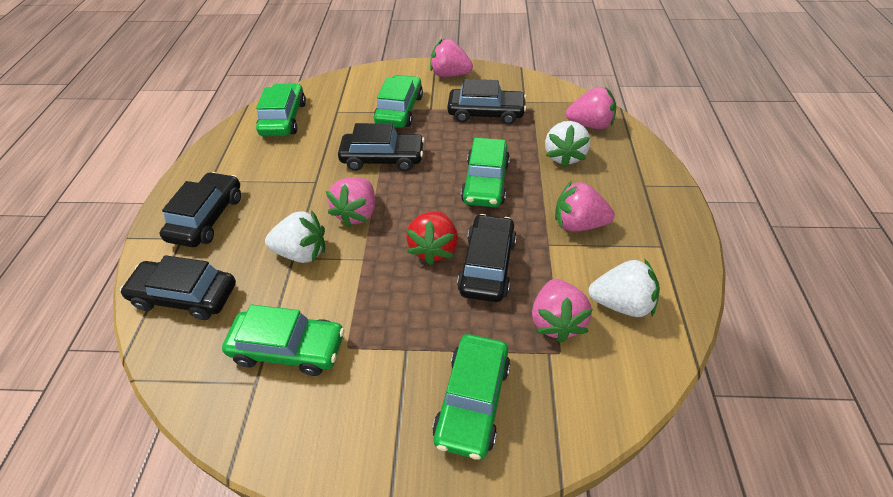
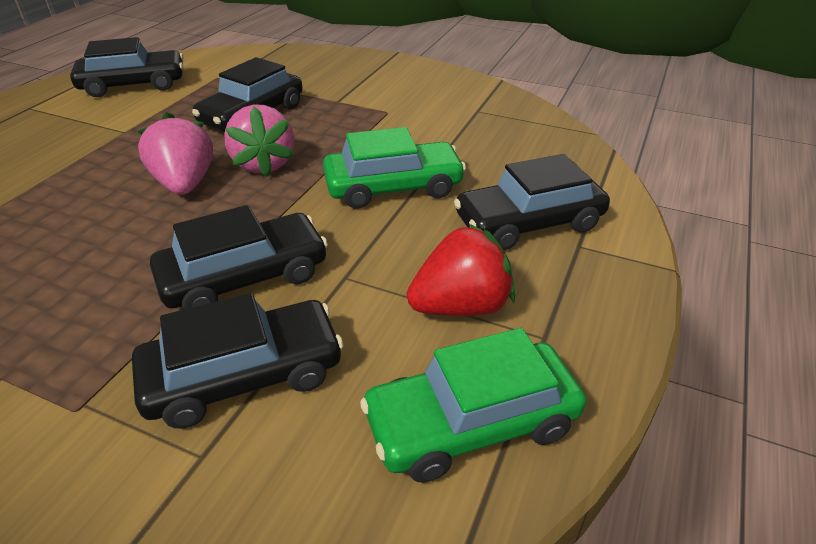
green car: 5 -> 2
pink strawberry: 5 -> 2
white strawberry: 3 -> 0

